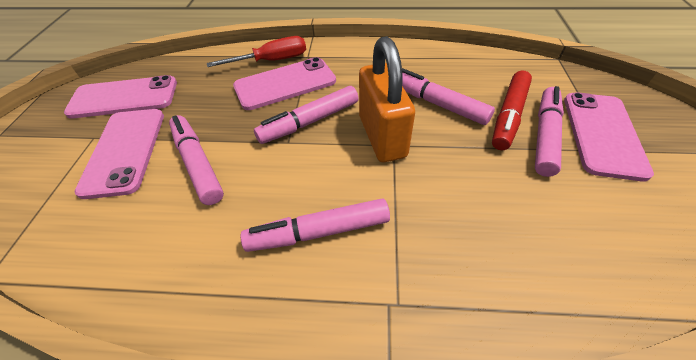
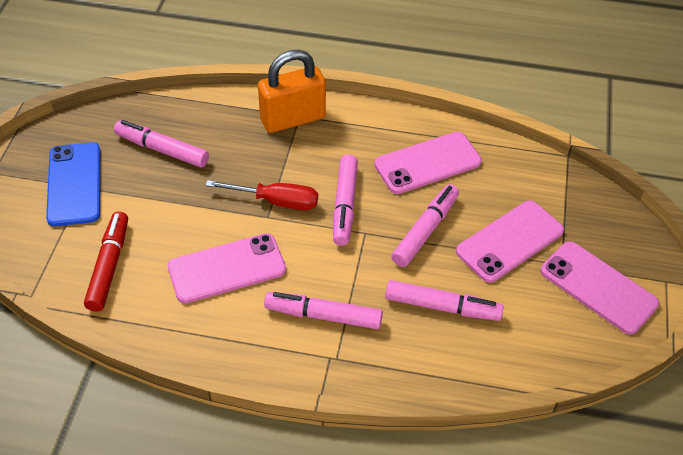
blue phone: 0 -> 1

